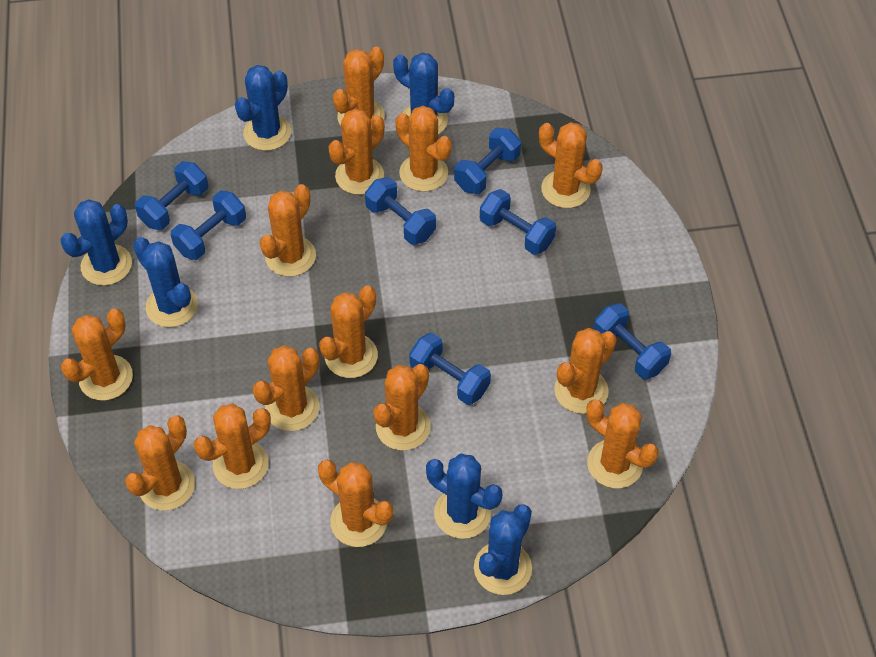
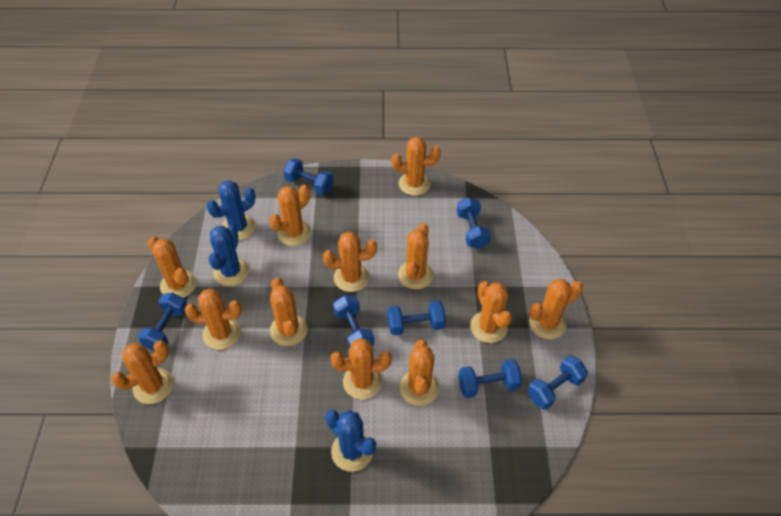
blue cactus: 6 -> 3
orange cactus: 14 -> 12

